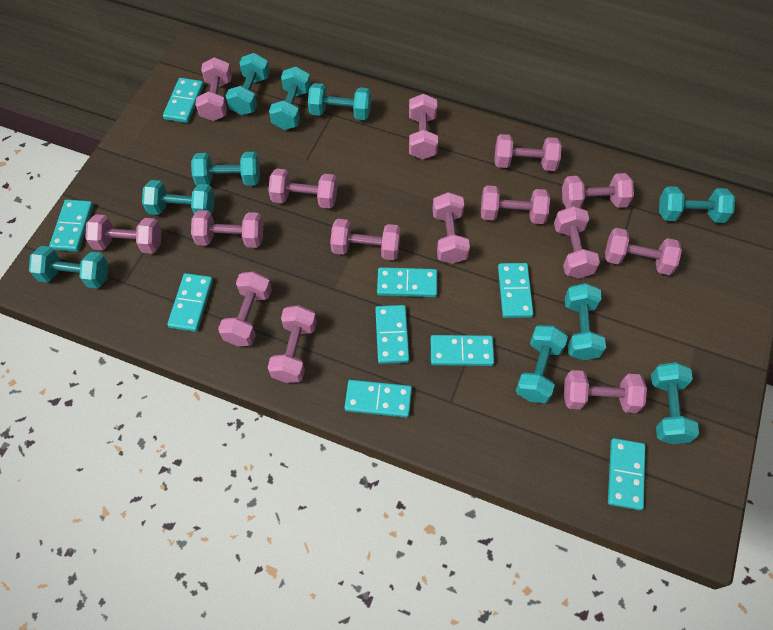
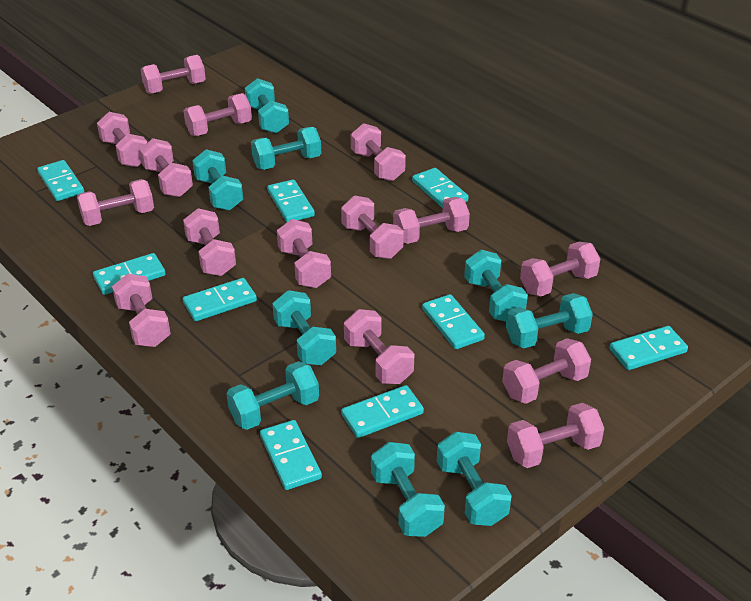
turquoise dumbbell: 10 -> 9

